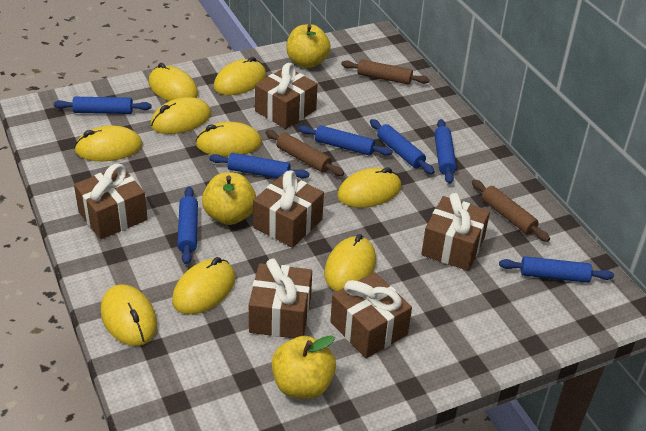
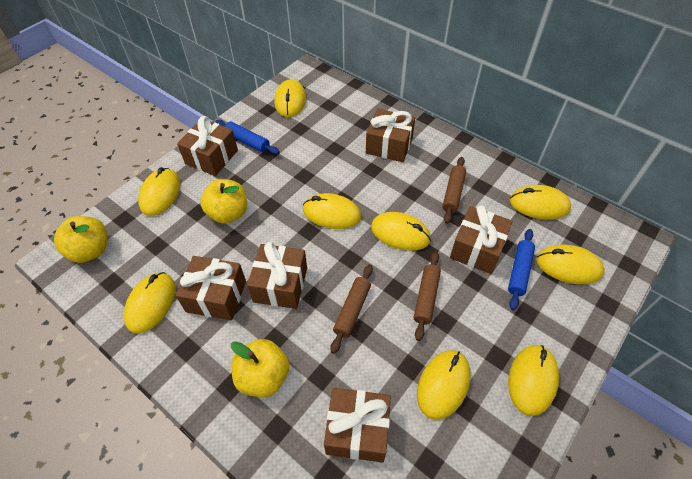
blue rolling pin: 7 -> 2

